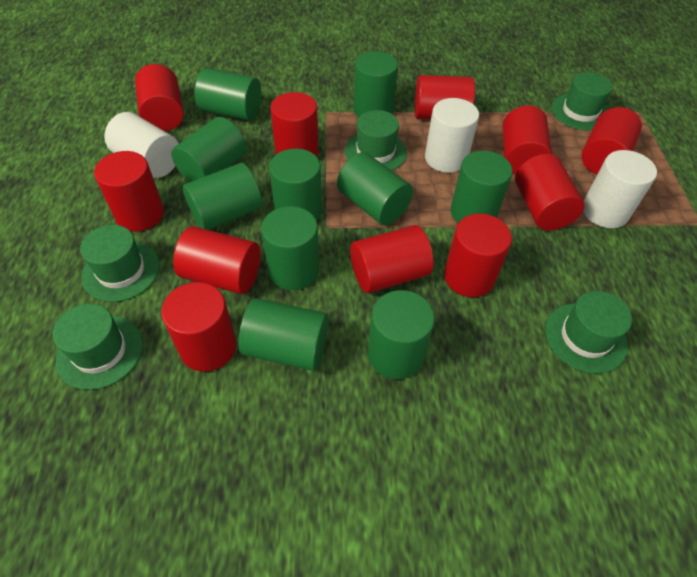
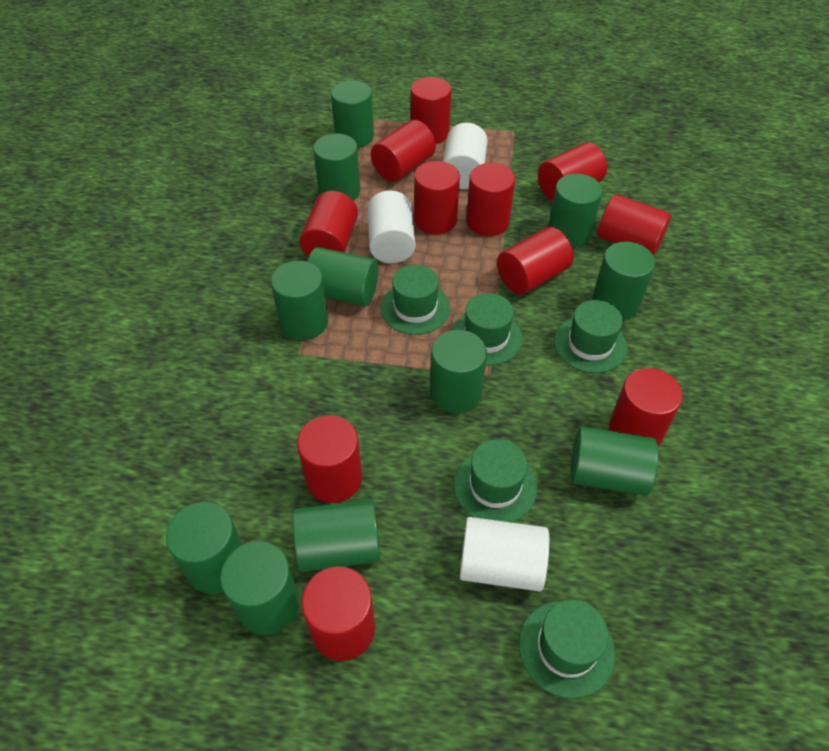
green cylinder: 10 -> 11

